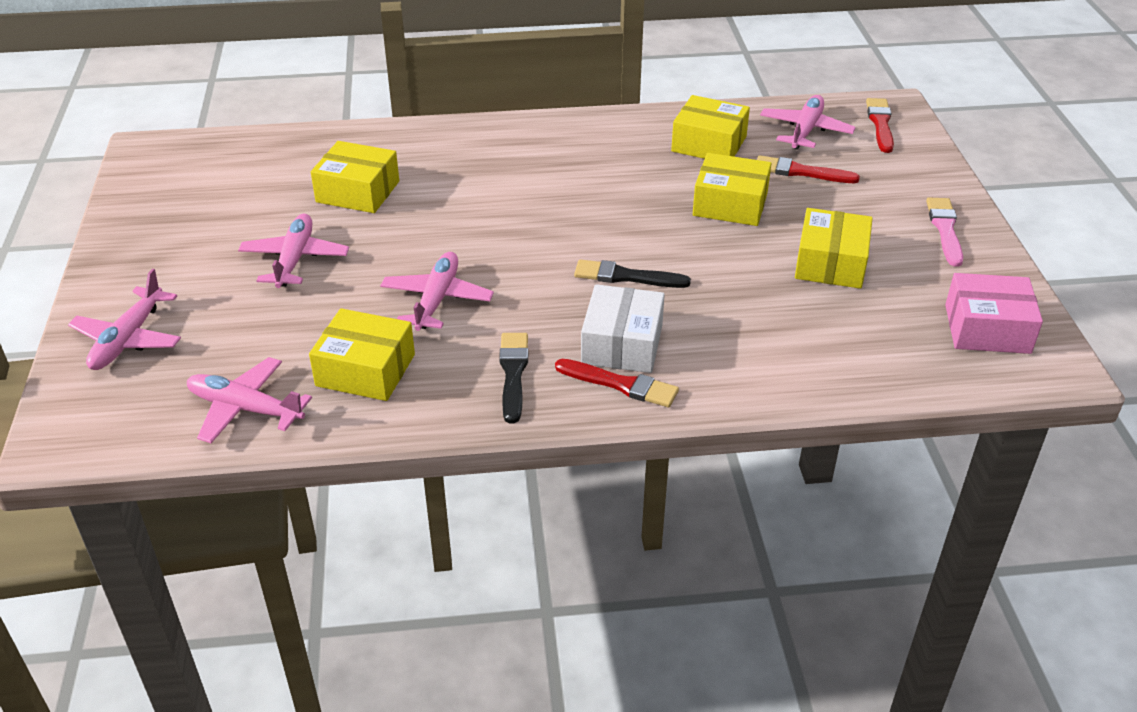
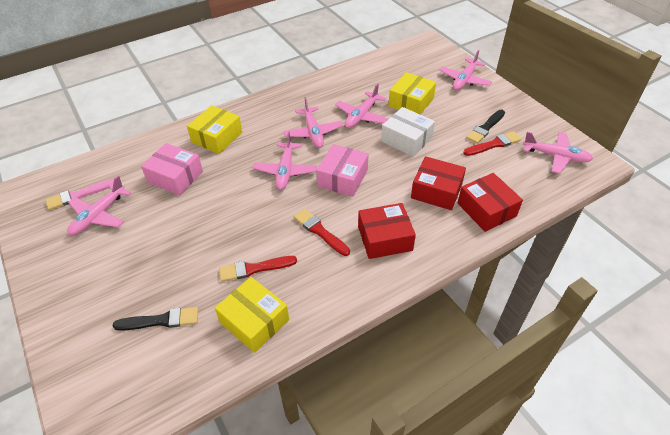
pink box: 1 -> 2
pink plane: 5 -> 6
red box: 0 -> 3
yellow box: 5 -> 3

